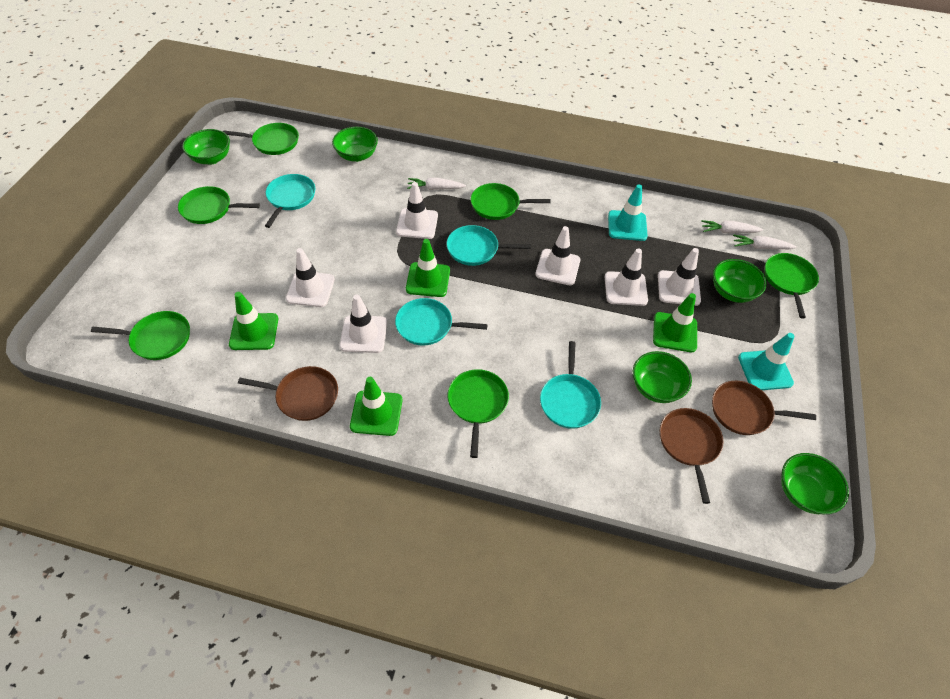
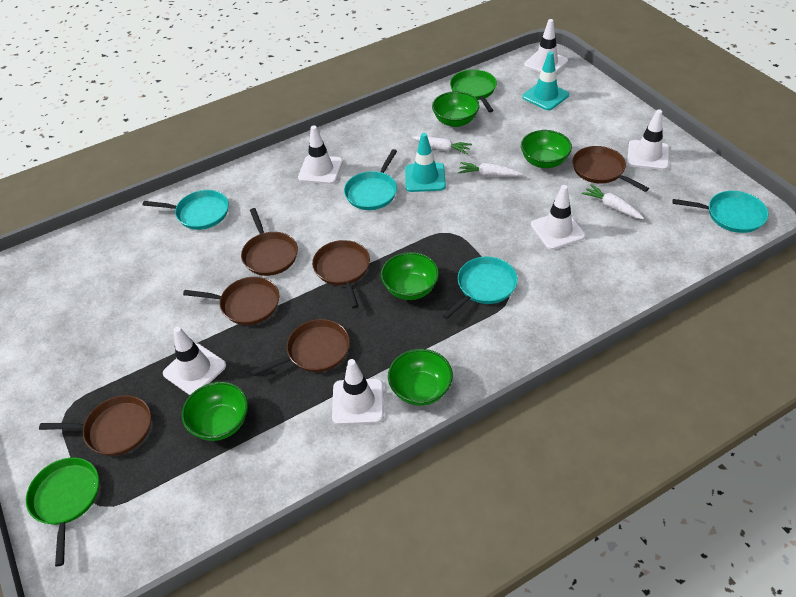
brown pan: 3 -> 6
green pan: 6 -> 2
green traffic cone: 4 -> 0

